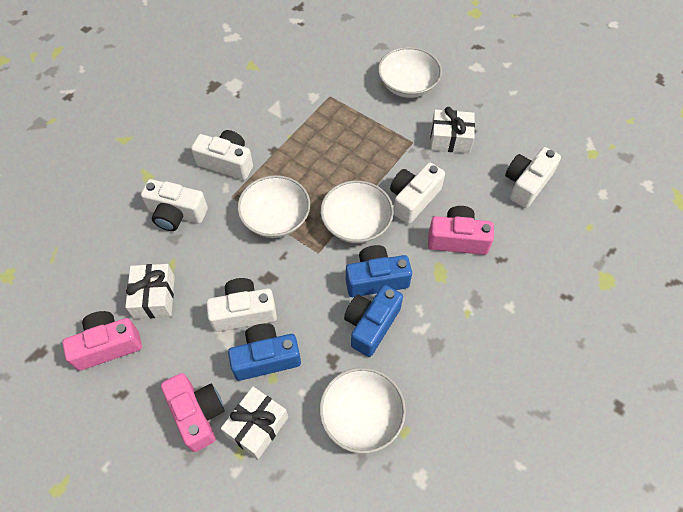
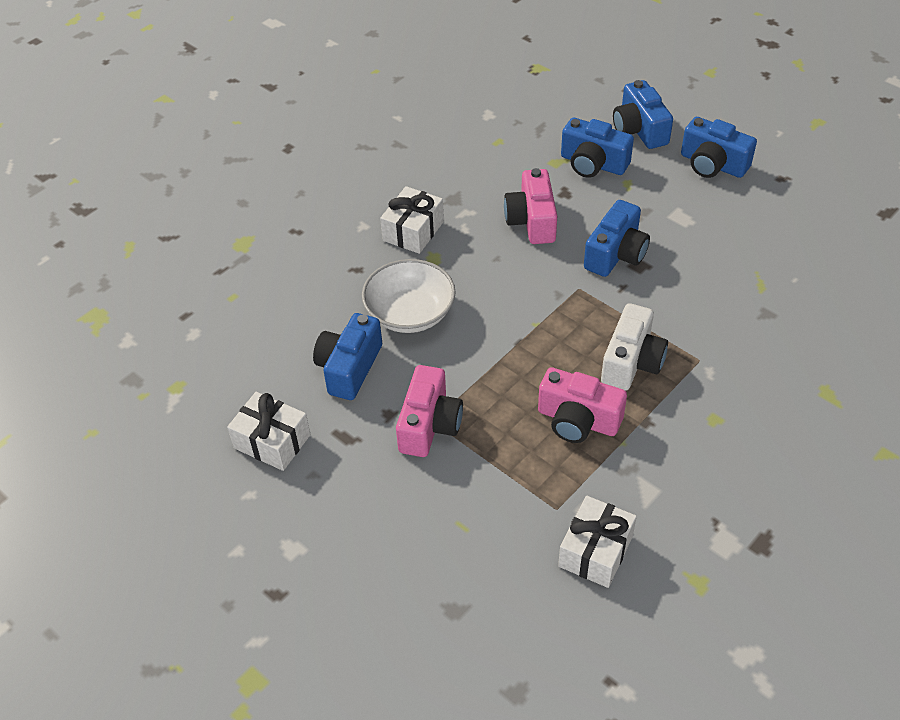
blue camera: 3 -> 5
white bowl: 4 -> 1
white camera: 5 -> 1

